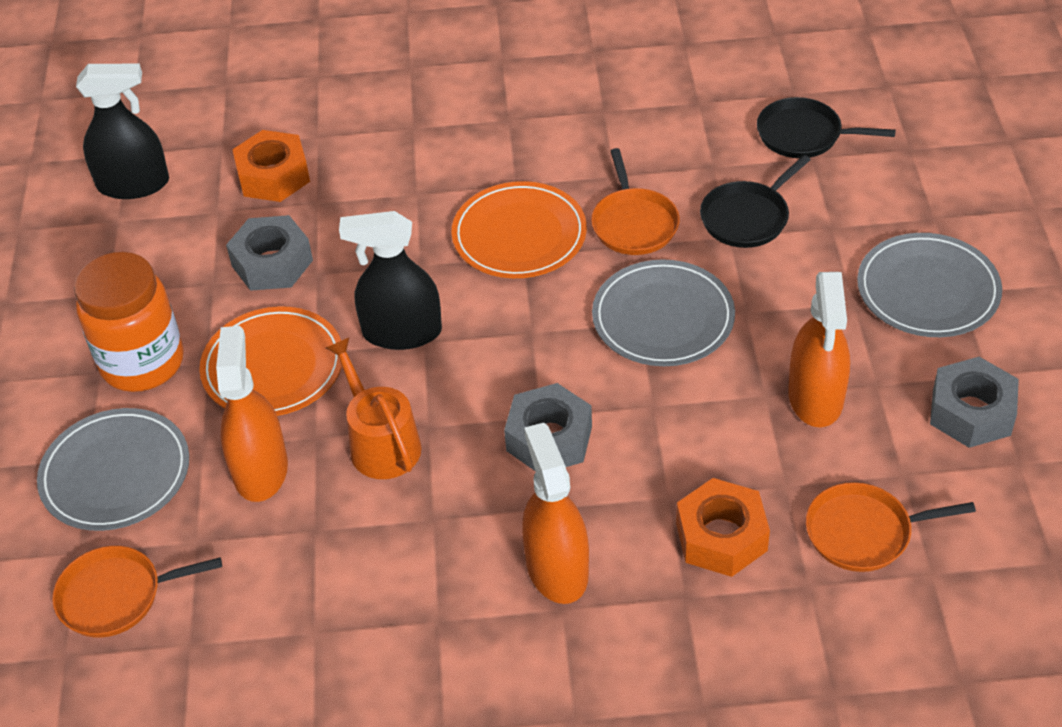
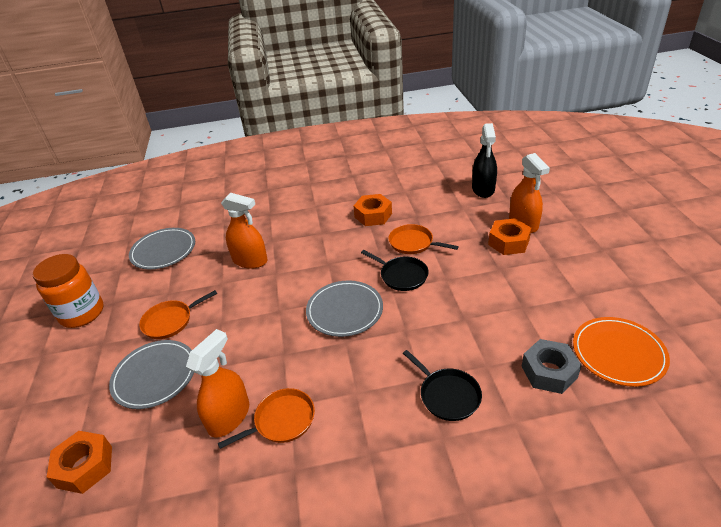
black spray bottle: 2 -> 1
grey nut: 3 -> 1
orange nut: 2 -> 3
orange plate: 2 -> 1
orange watering can: 1 -> 0

